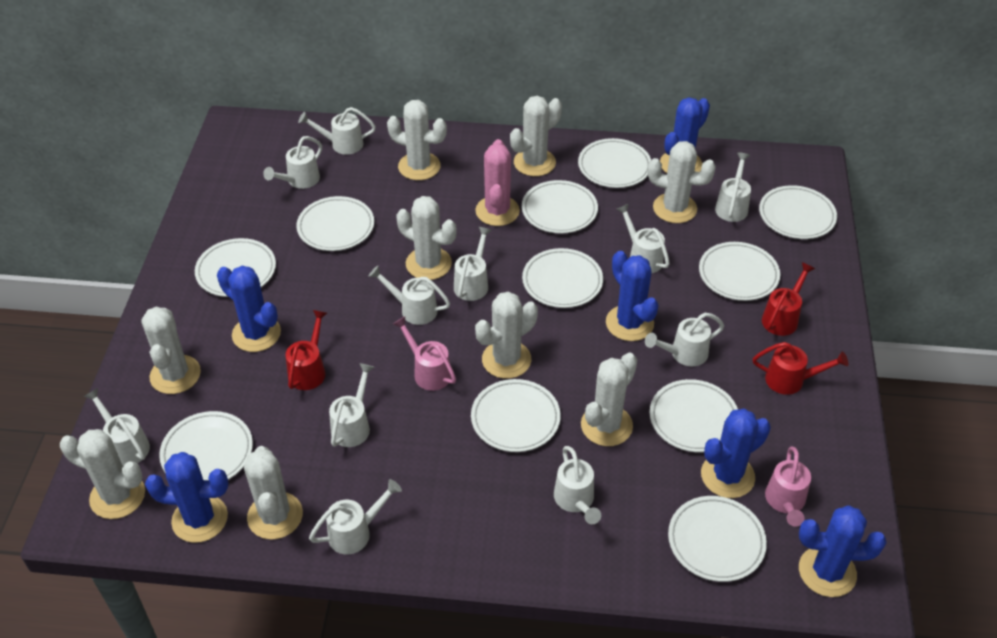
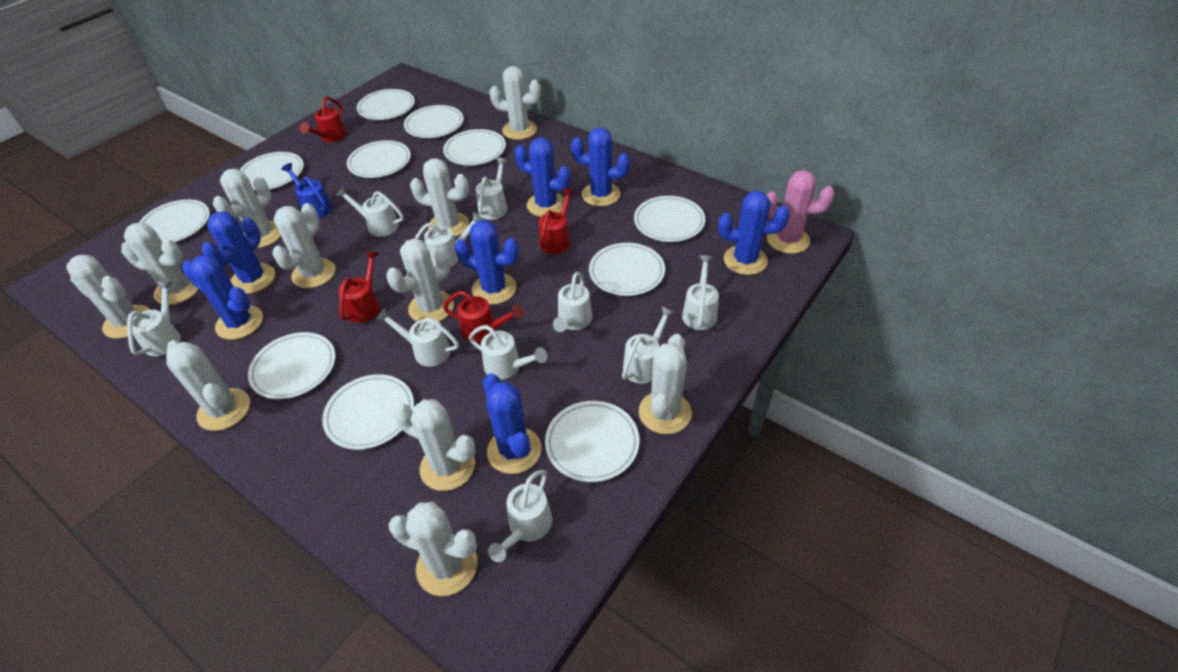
blue cactus: 6 -> 7
blue watering can: 0 -> 1
pink watering can: 2 -> 0
red watering can: 3 -> 4
white cactus: 9 -> 11
white watering can: 11 -> 10

